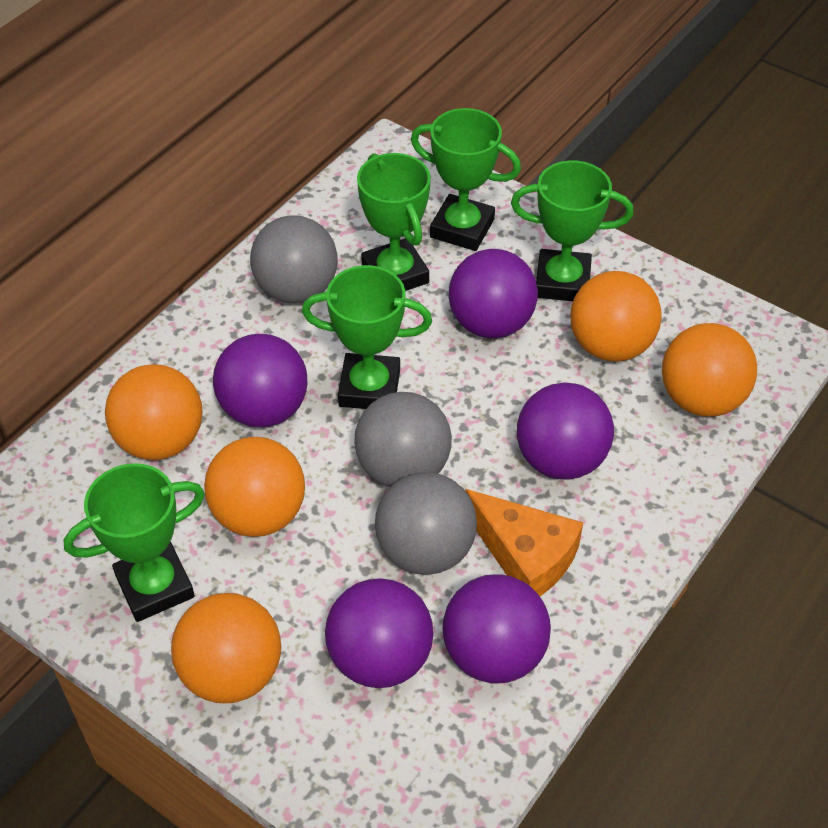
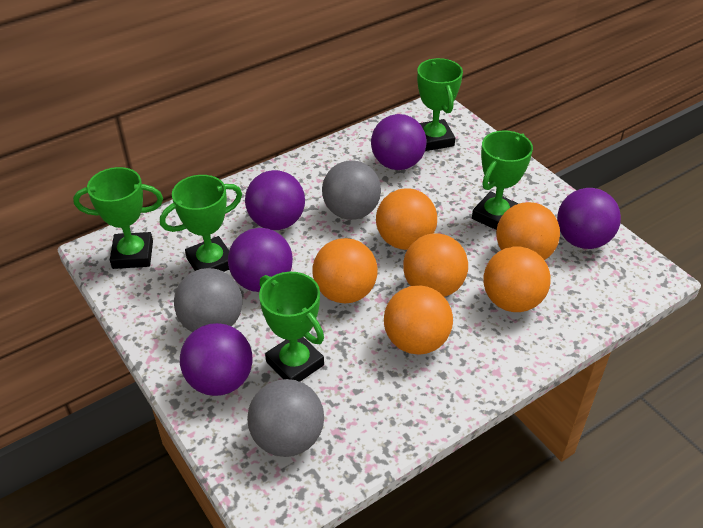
orange ball: 5 -> 6
orange cheese: 1 -> 0

